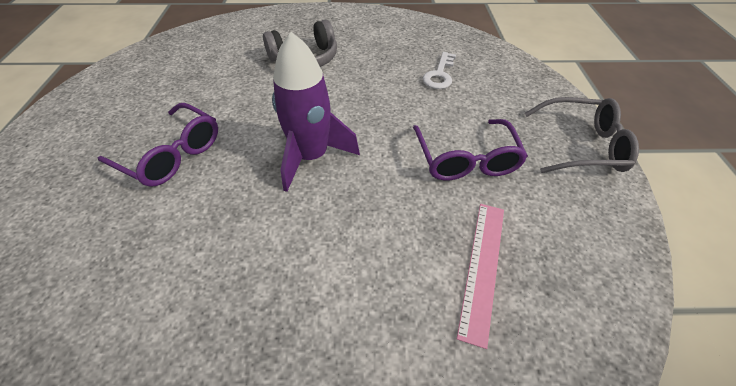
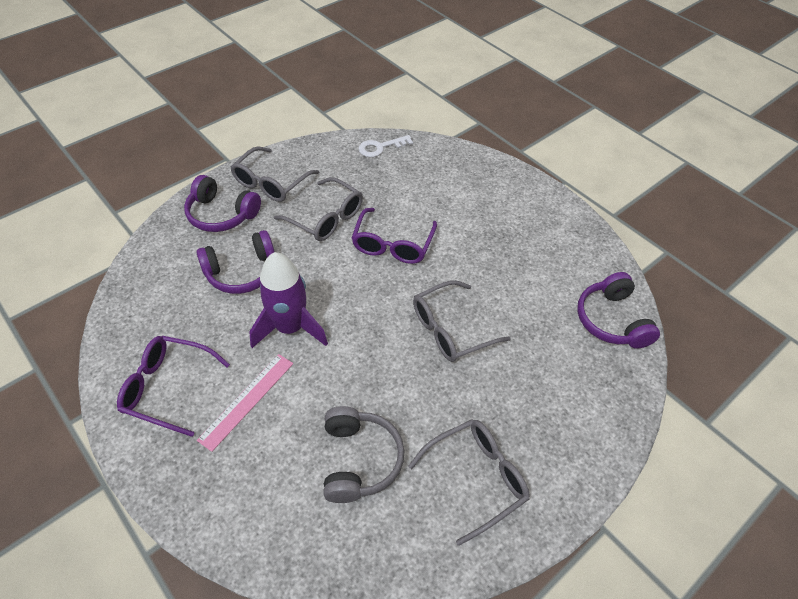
grey glasses: 1 -> 4
purple headphones: 0 -> 3

